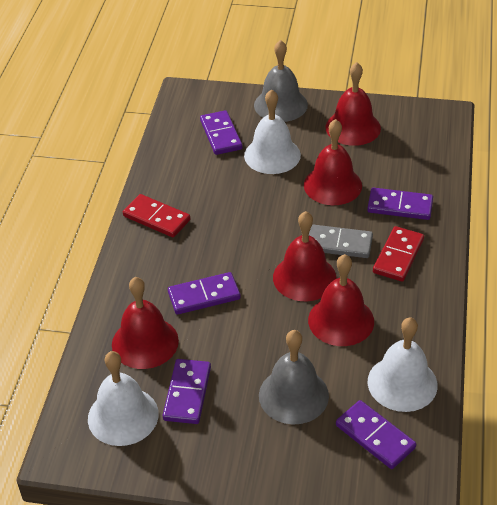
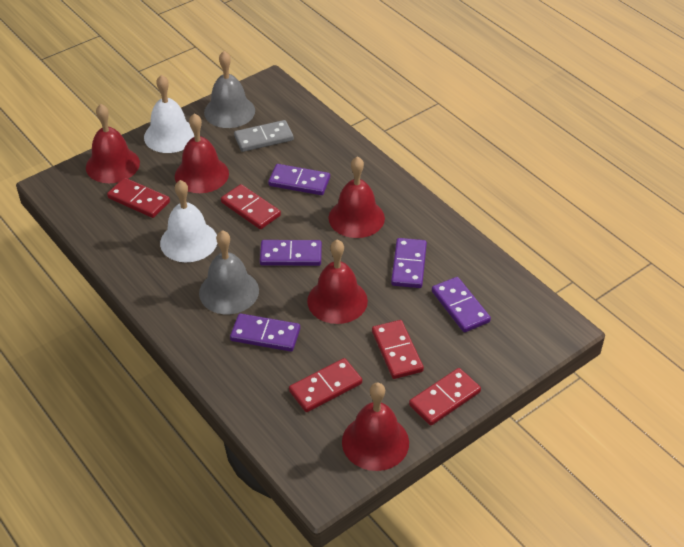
red domino: 2 -> 5
white bell: 3 -> 2

